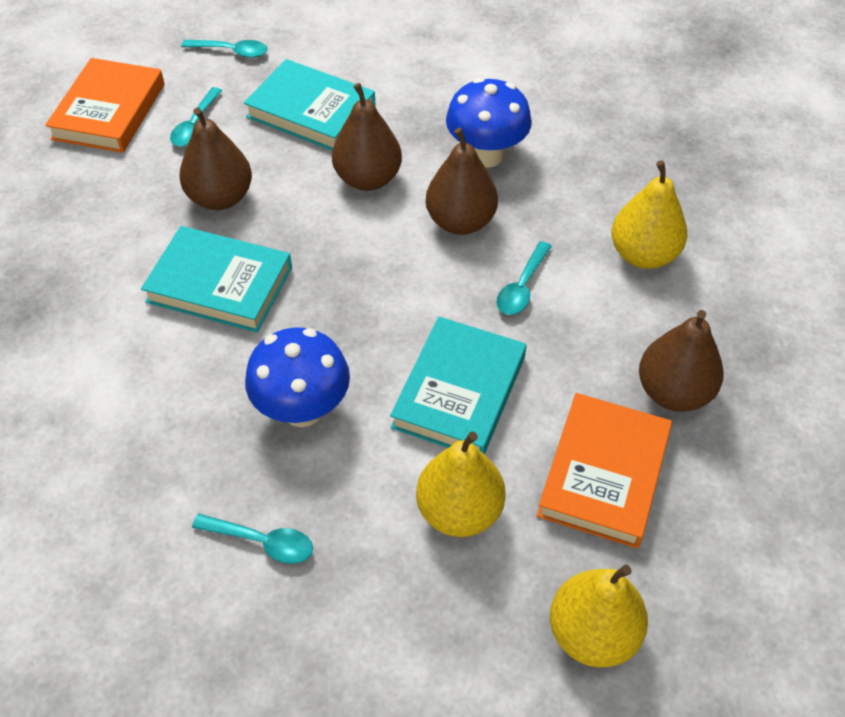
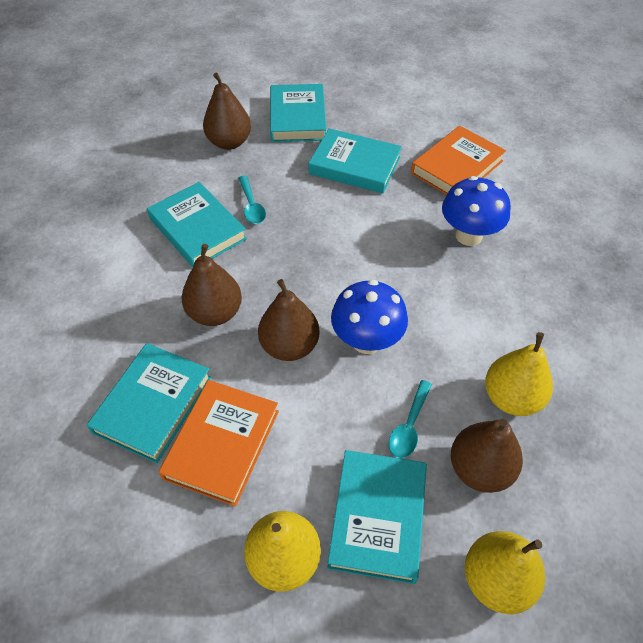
turquoise book: 3 -> 5
turquoise spoon: 4 -> 2

